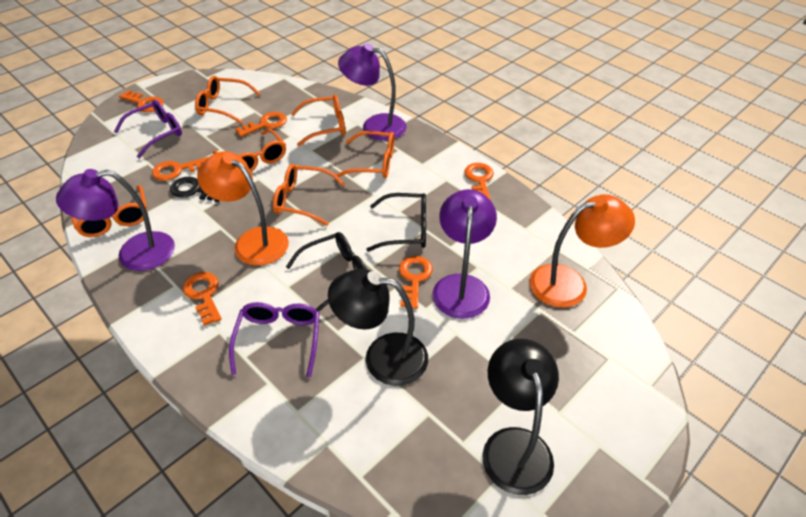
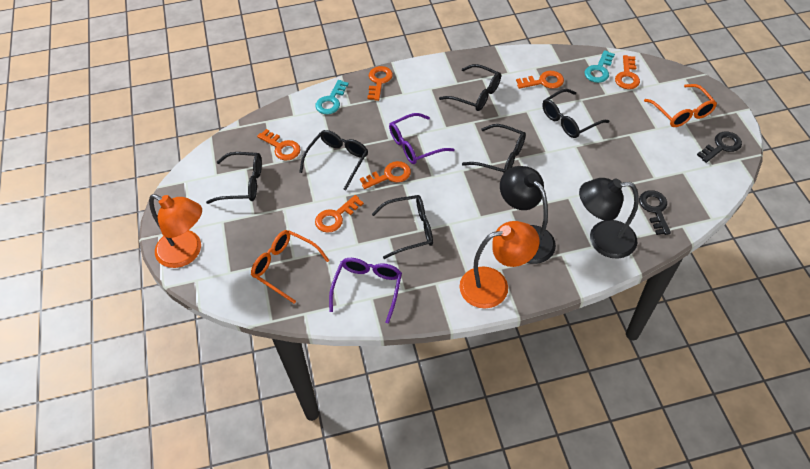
black glasses: 2 -> 6
black key: 1 -> 2
orange glasses: 6 -> 2
purple lamp: 3 -> 0
turquoise key: 0 -> 2

